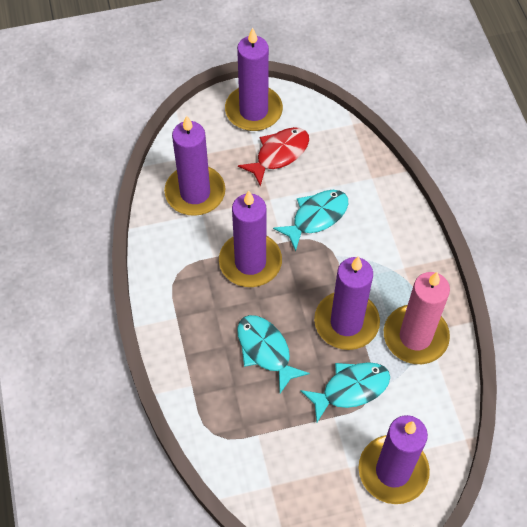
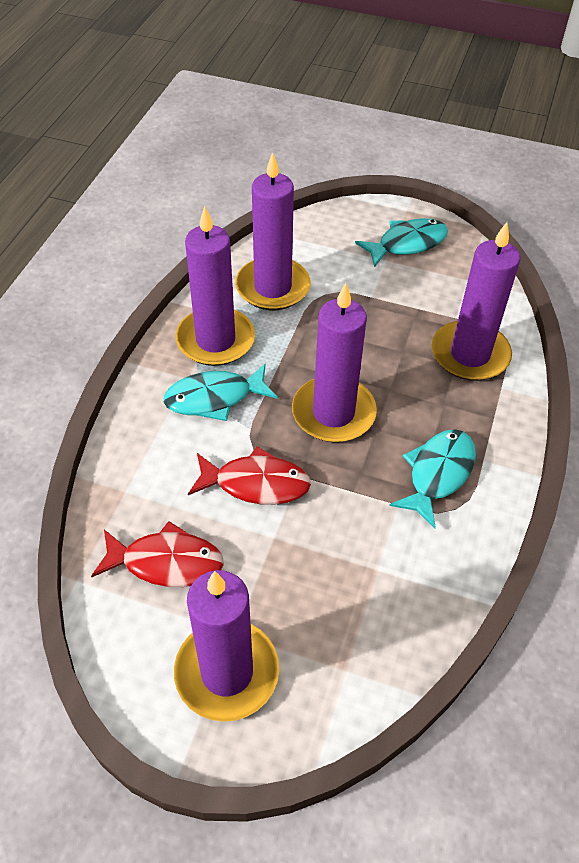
pink candle: 1 -> 0
red fish: 1 -> 2

